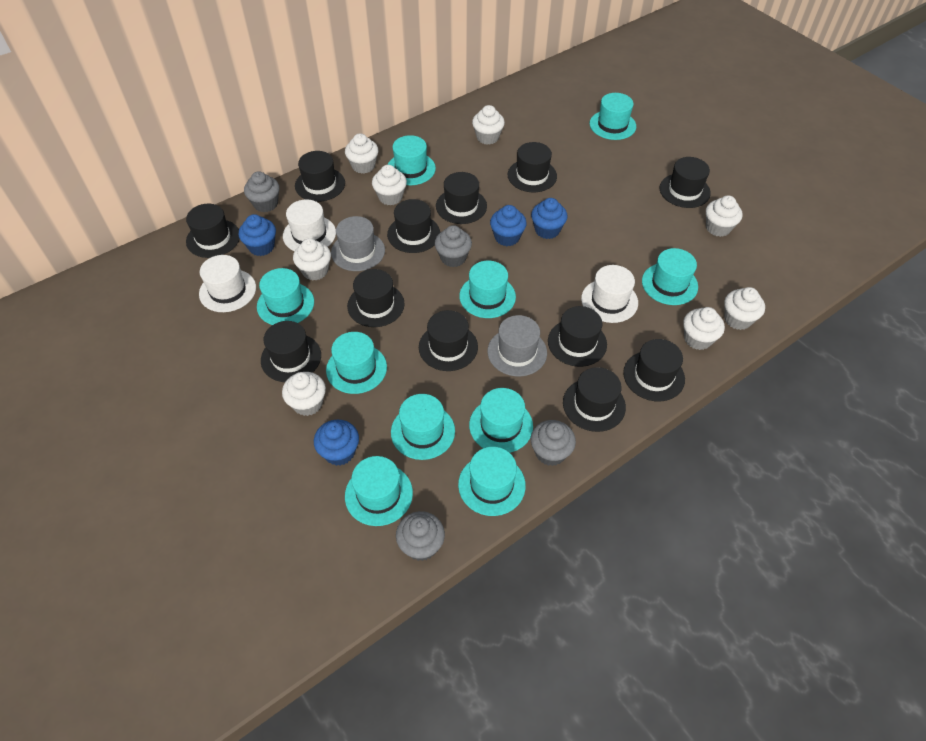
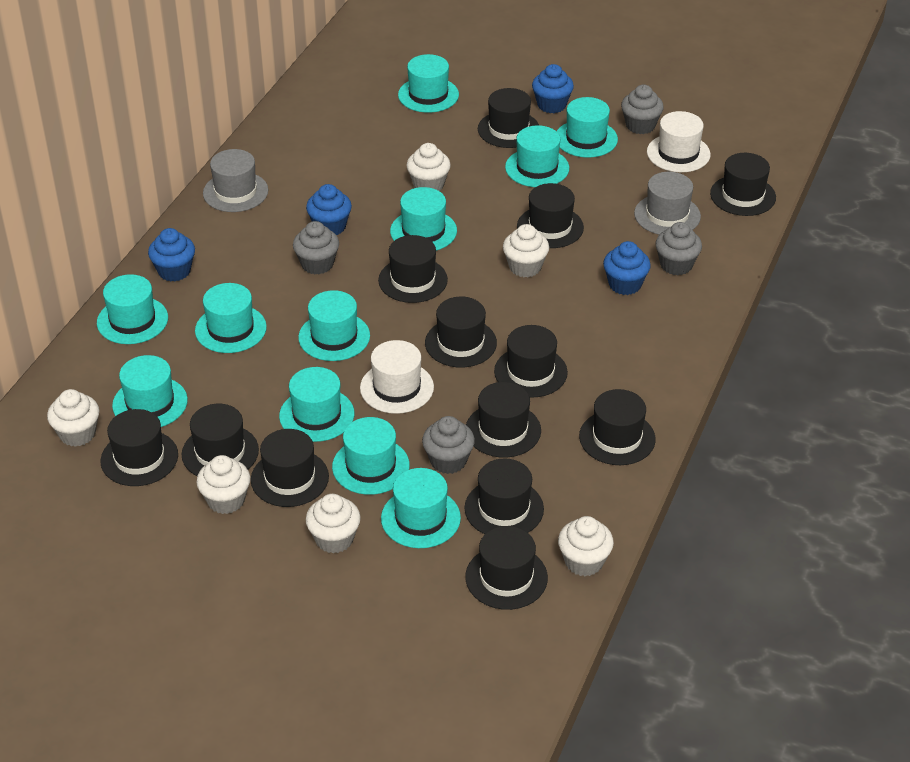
black hat: 12 -> 13
turquoise hat: 10 -> 11
white cupcake: 8 -> 6
white hat: 3 -> 2

